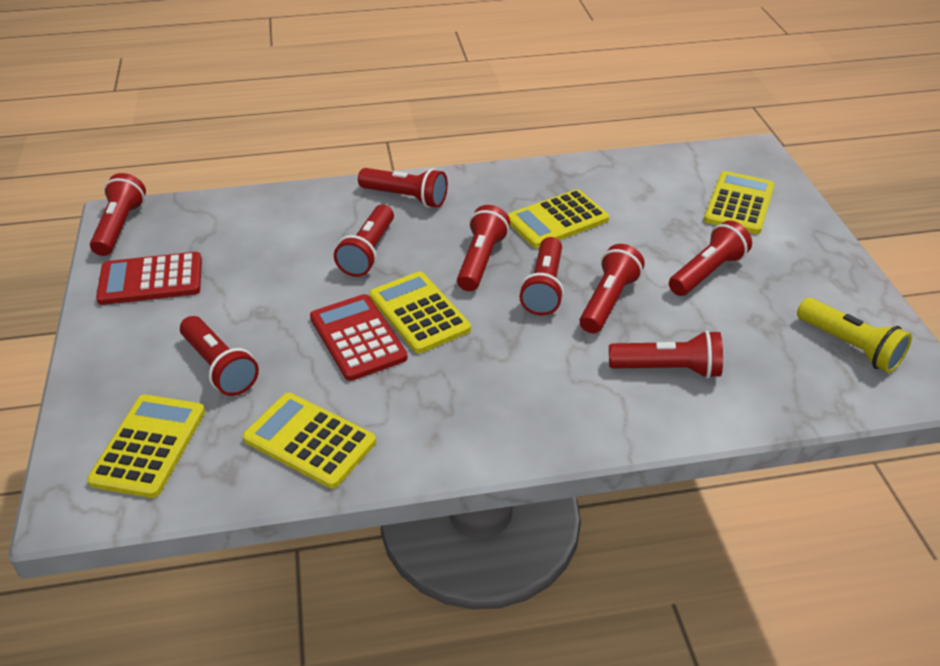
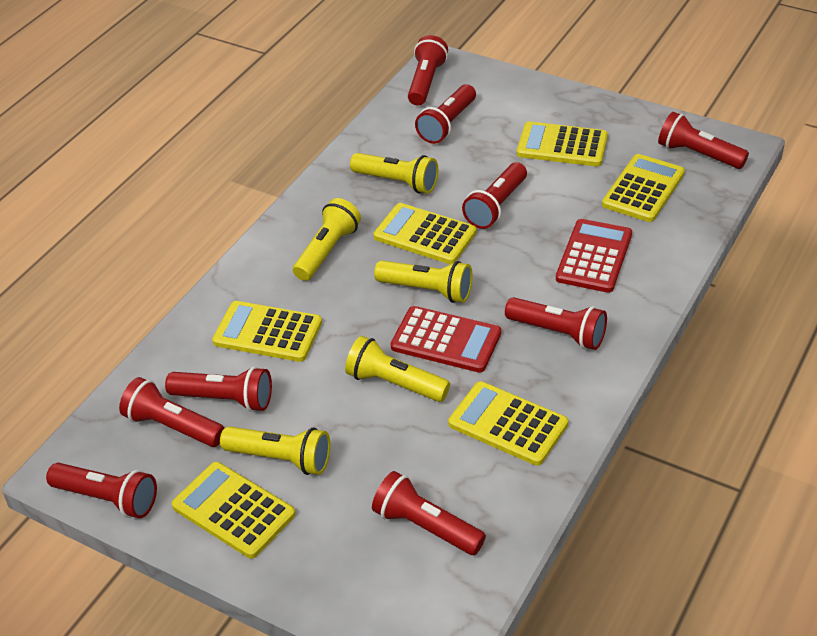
yellow calculator: 5 -> 6
yellow flashlight: 1 -> 5

